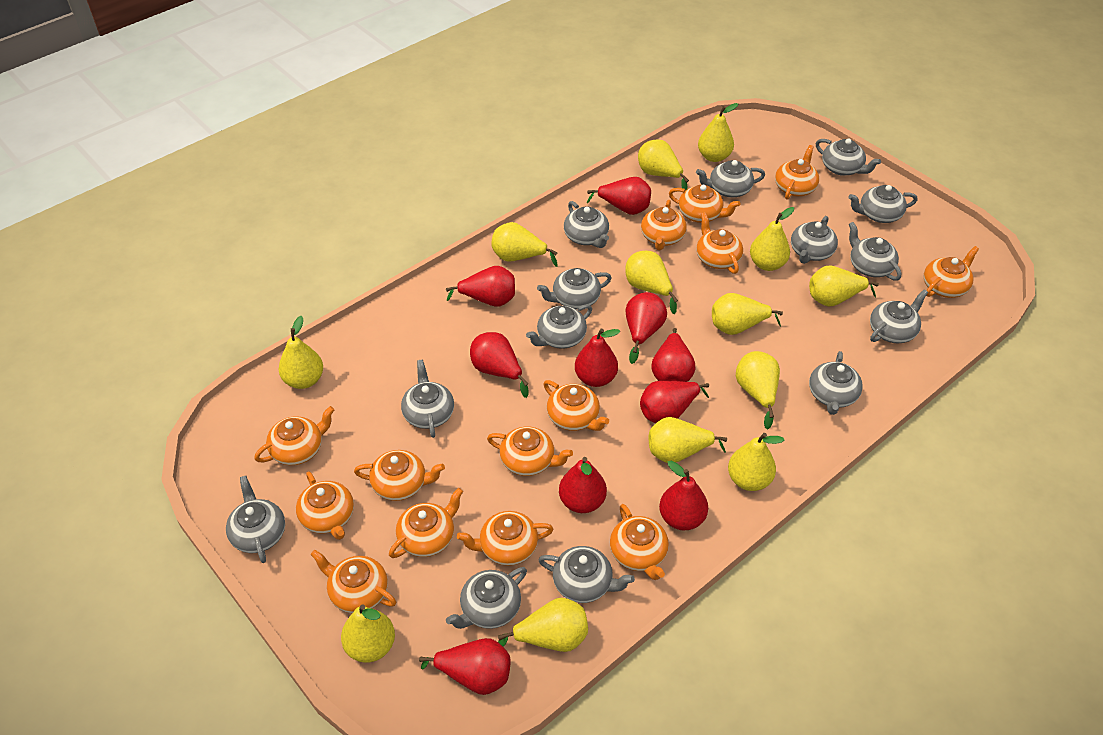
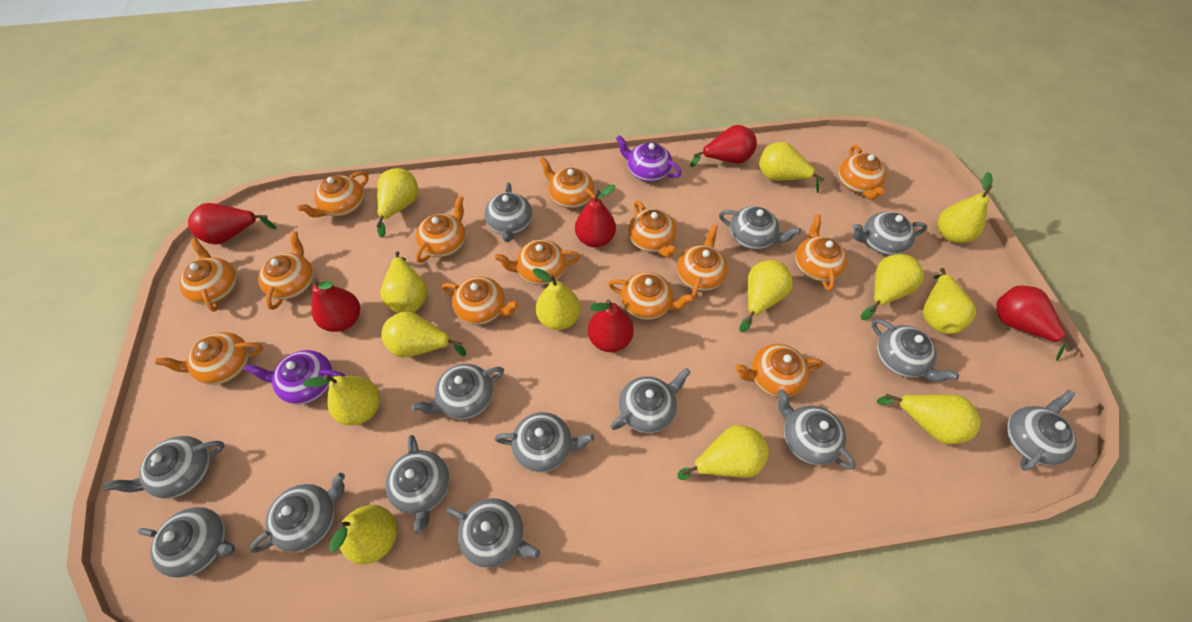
purple teapot: 0 -> 2
red pear: 10 -> 6

